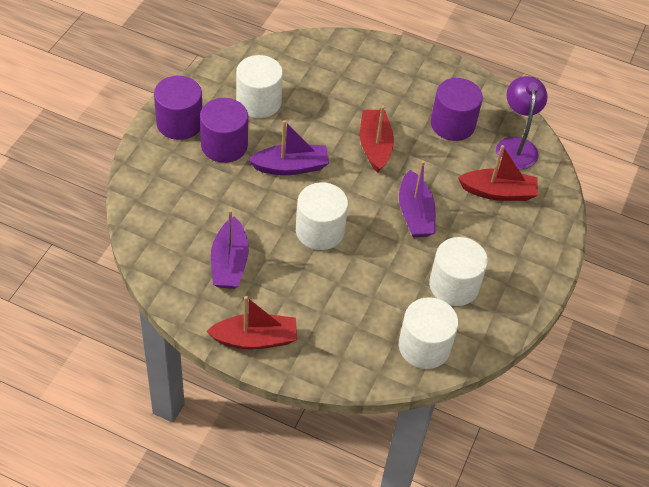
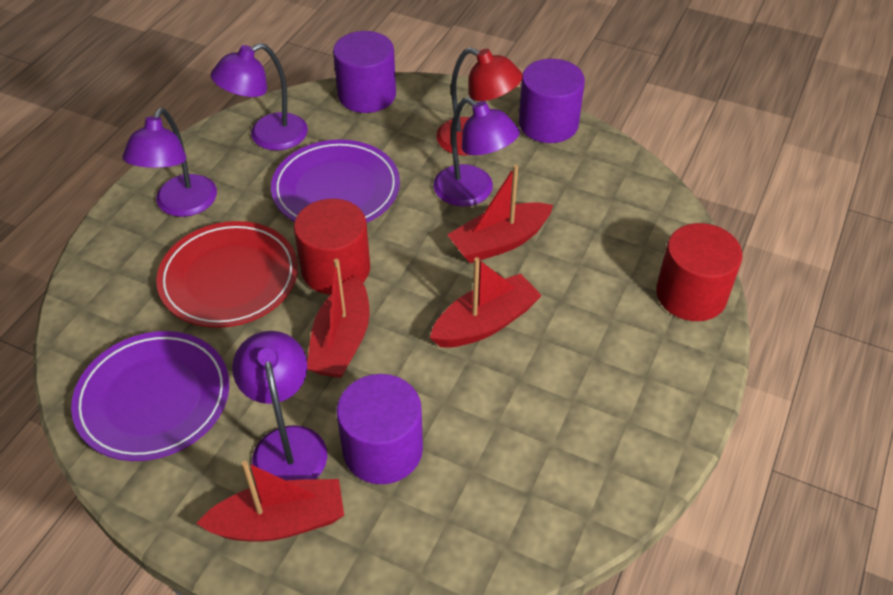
purple boat: 3 -> 0
purple lamp: 1 -> 4
purple plate: 0 -> 2
red boat: 3 -> 4
red cylinder: 0 -> 2
red lamp: 0 -> 1
red plate: 0 -> 1
white cylinder: 4 -> 0

